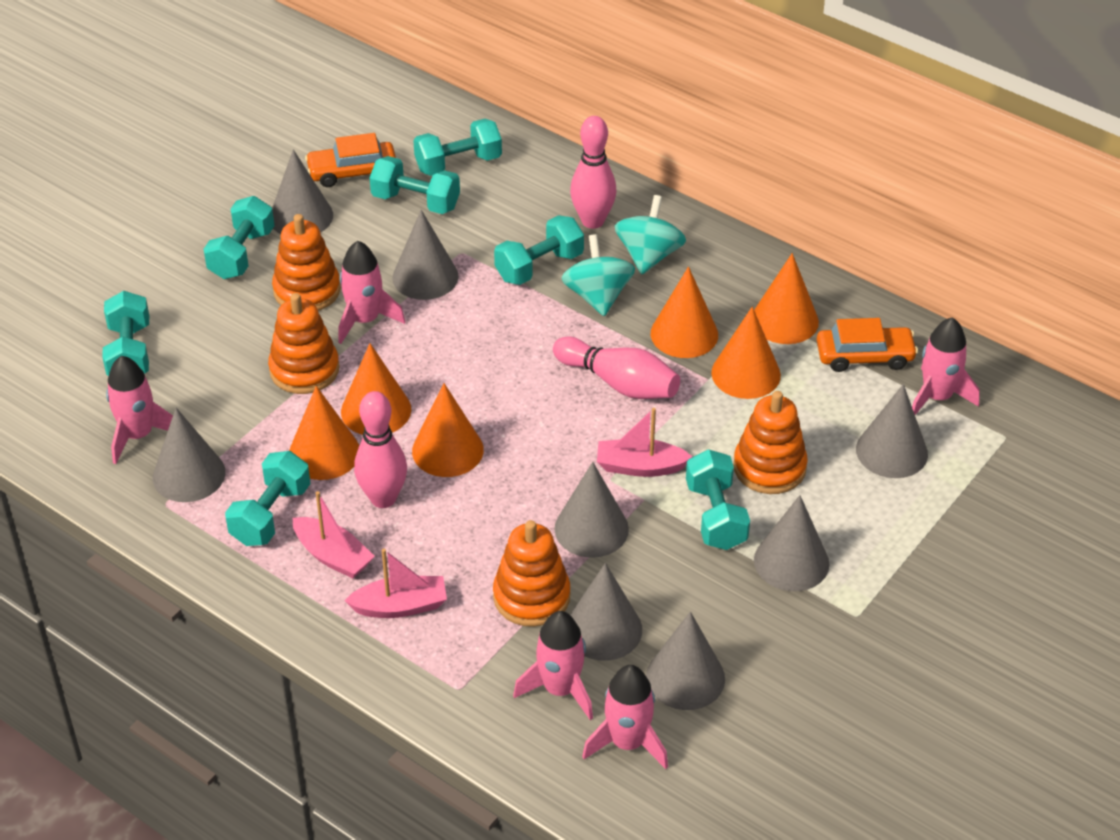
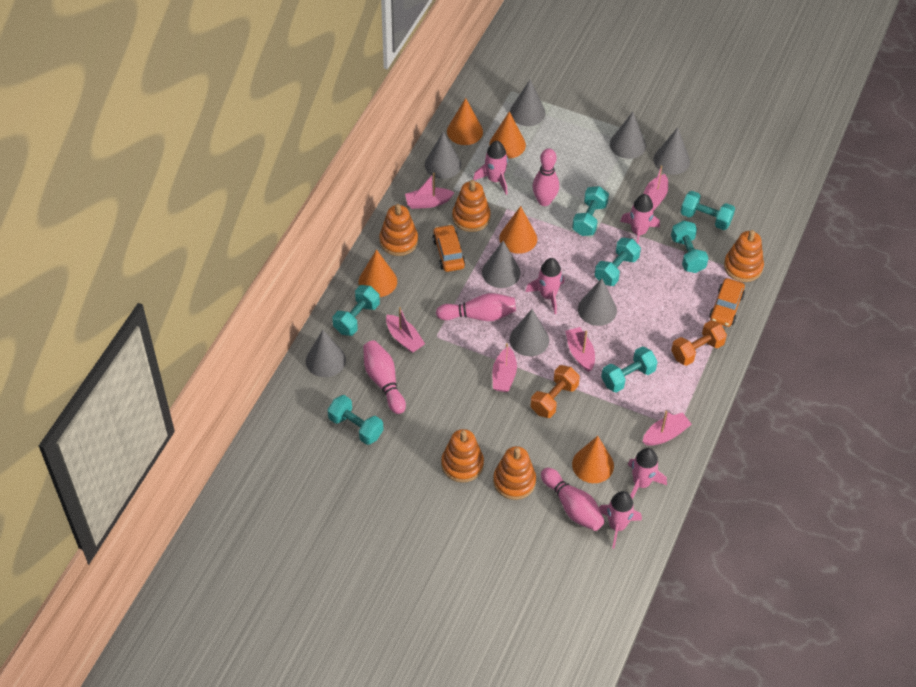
orange cone: 6 -> 5
orange dumbbell: 0 -> 2
orange stacking toy: 4 -> 5
pink boat: 3 -> 6
pink bowling pin: 3 -> 4
turquoise spinning top: 2 -> 0

